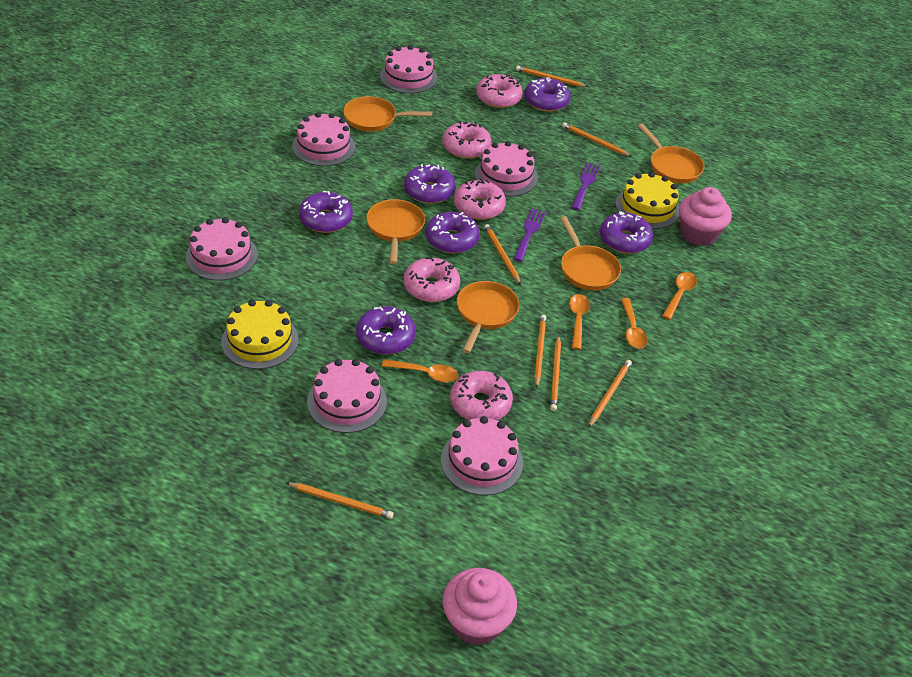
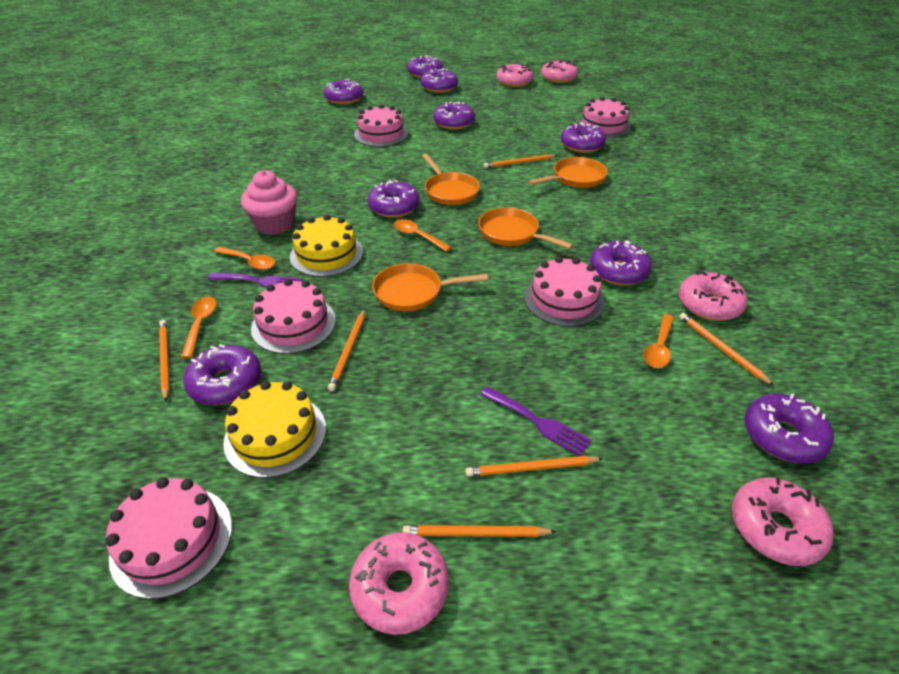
orange pan: 5 -> 4
orange pencil: 7 -> 6
pink cake: 6 -> 5
pink cupcake: 2 -> 1
purple donut: 6 -> 9

